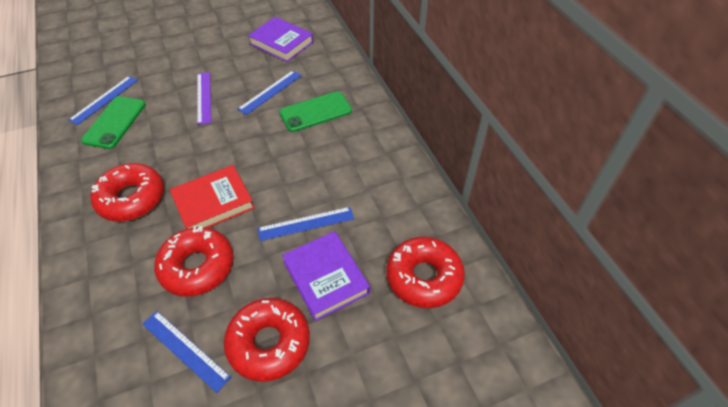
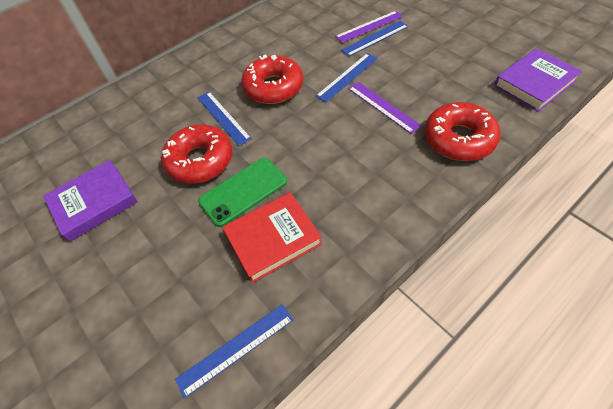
green phone: 2 -> 1
purple ruler: 1 -> 2
red donut: 4 -> 3

